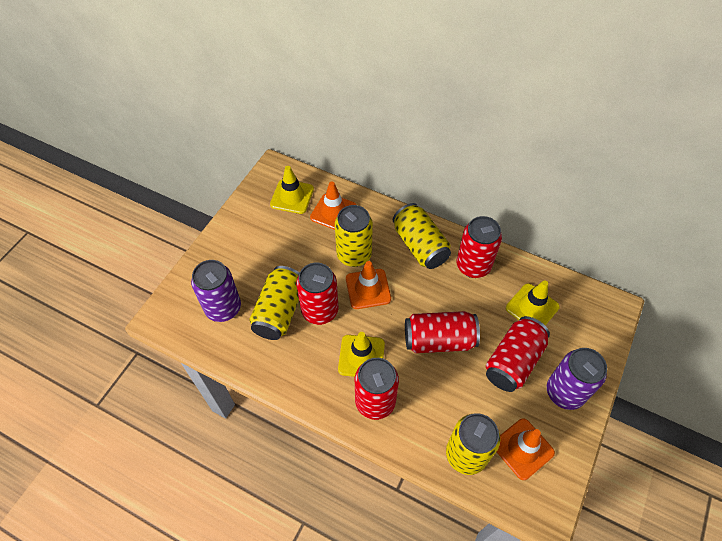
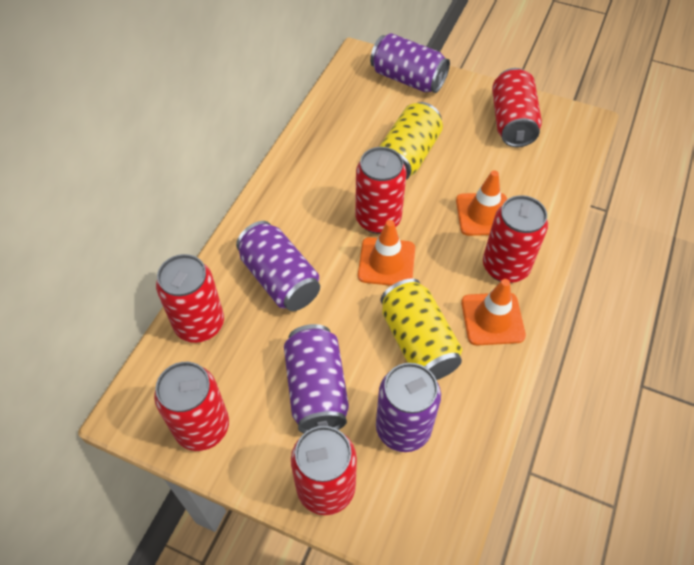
purple can: 2 -> 4
red can: 5 -> 6
yellow can: 4 -> 2
yellow traffic cone: 3 -> 0

